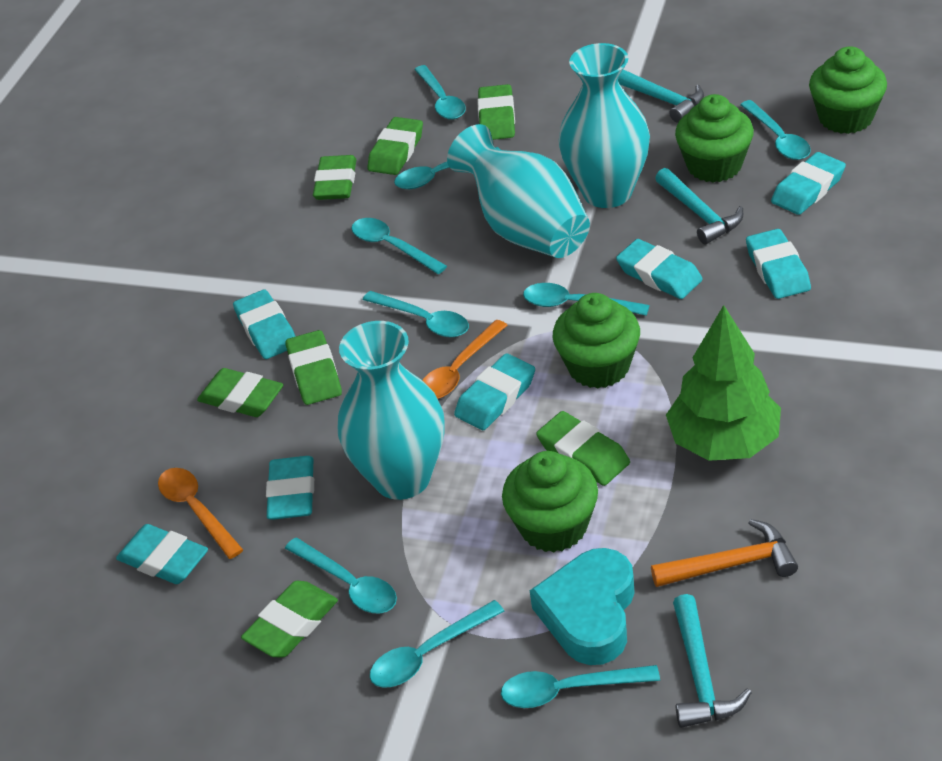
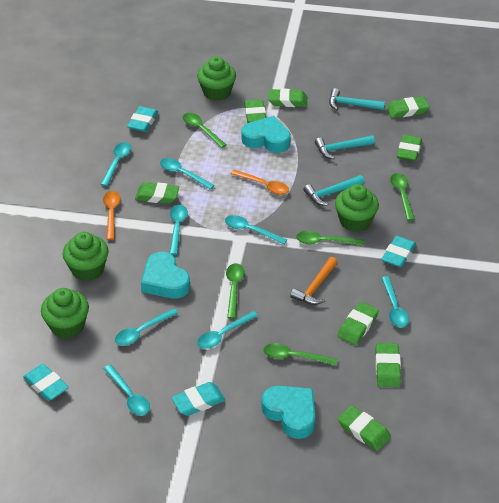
green eraser: 7 -> 8
green spoon: 0 -> 5
green tree: 1 -> 0
turquoise eraser: 7 -> 4
turquoise heart: 1 -> 3
turquoise spoon: 9 -> 8
turquoise vase: 3 -> 0

